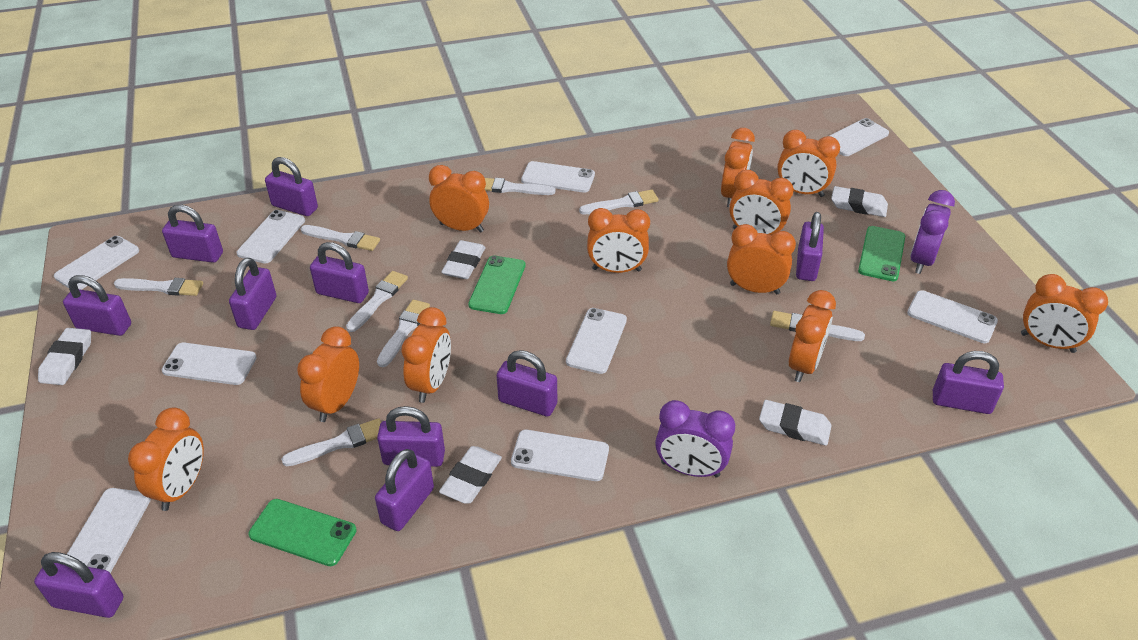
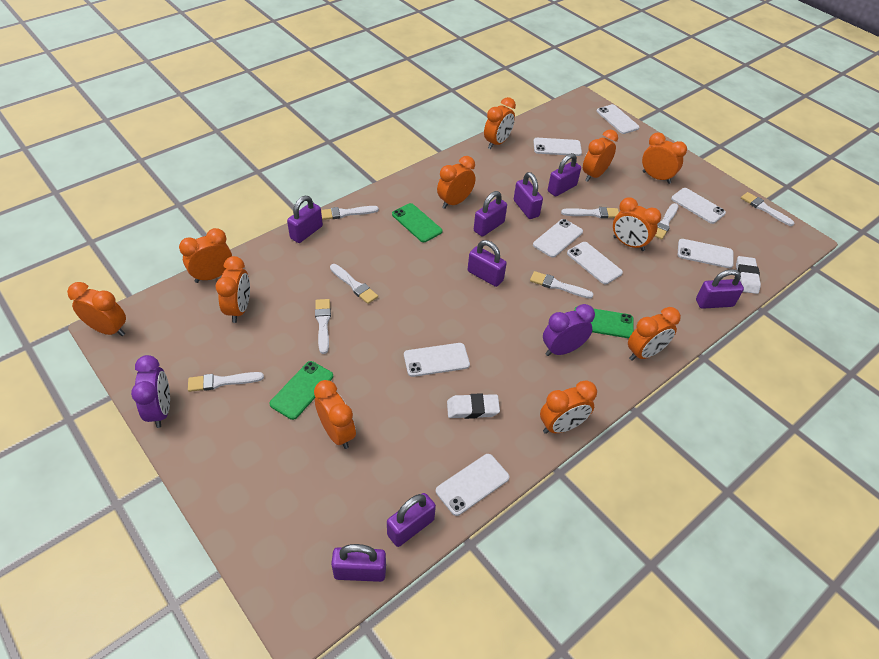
purple padlock: 11 -> 8
white eraser: 5 -> 2
white phone: 9 -> 8

